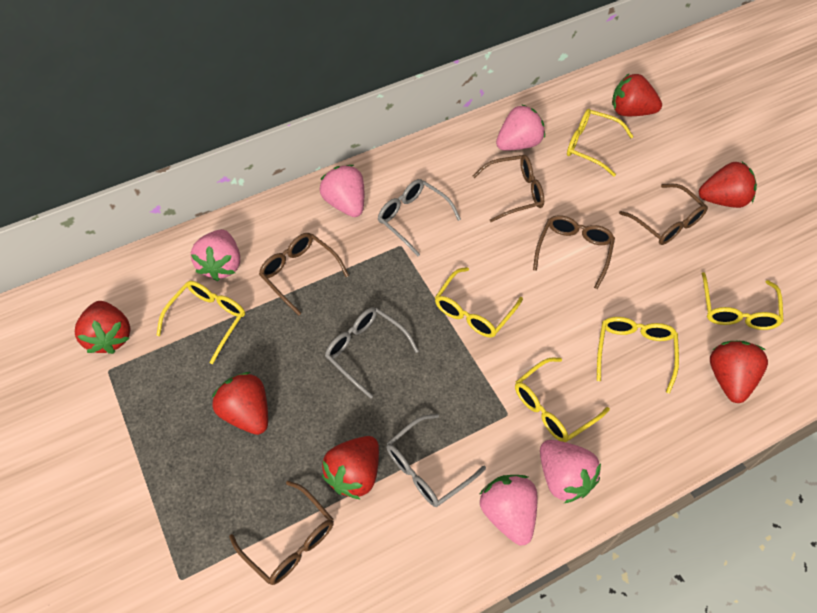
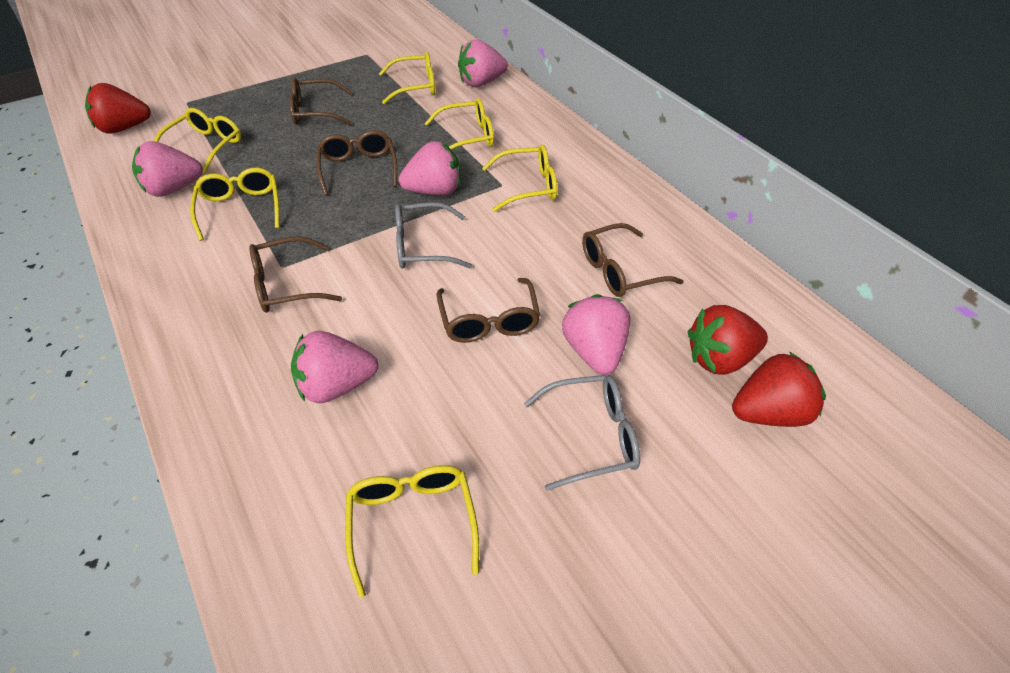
grey glasses: 3 -> 2
red strawberry: 6 -> 3

